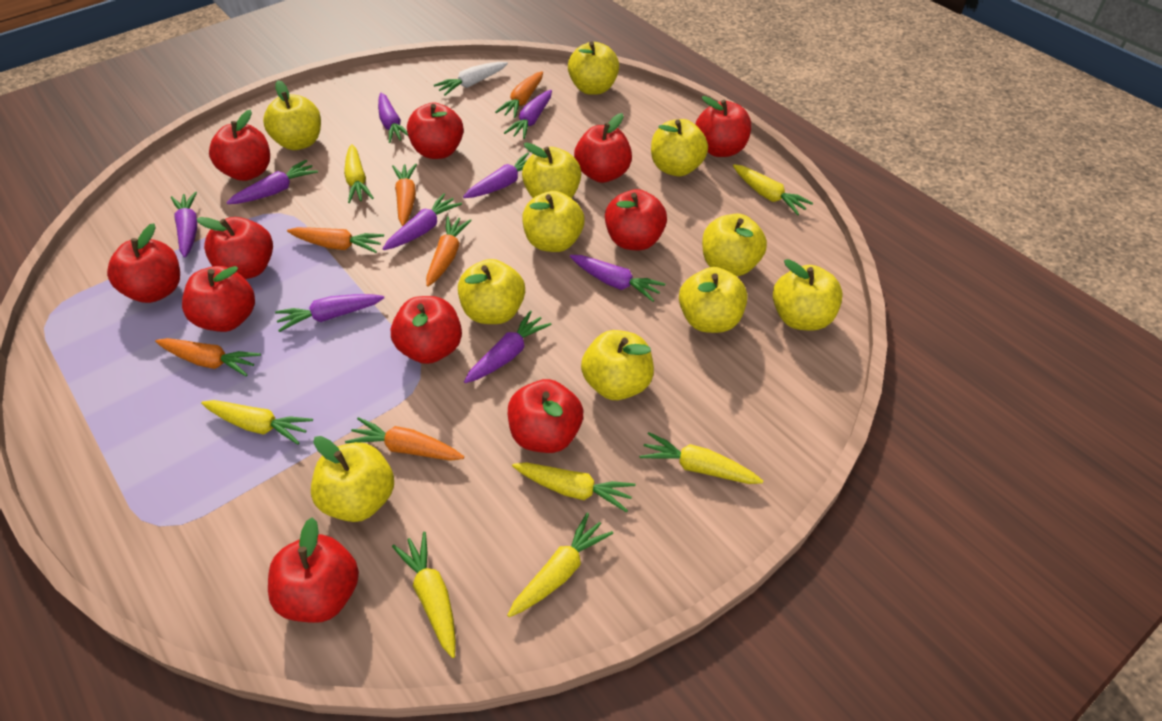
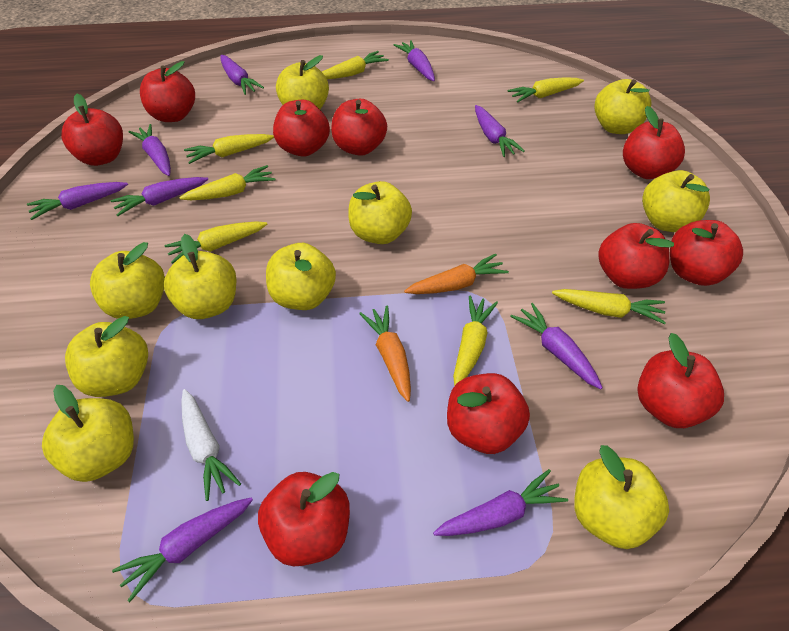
orange carrot: 6 -> 2
red apple: 11 -> 10
yellow apple: 11 -> 10

